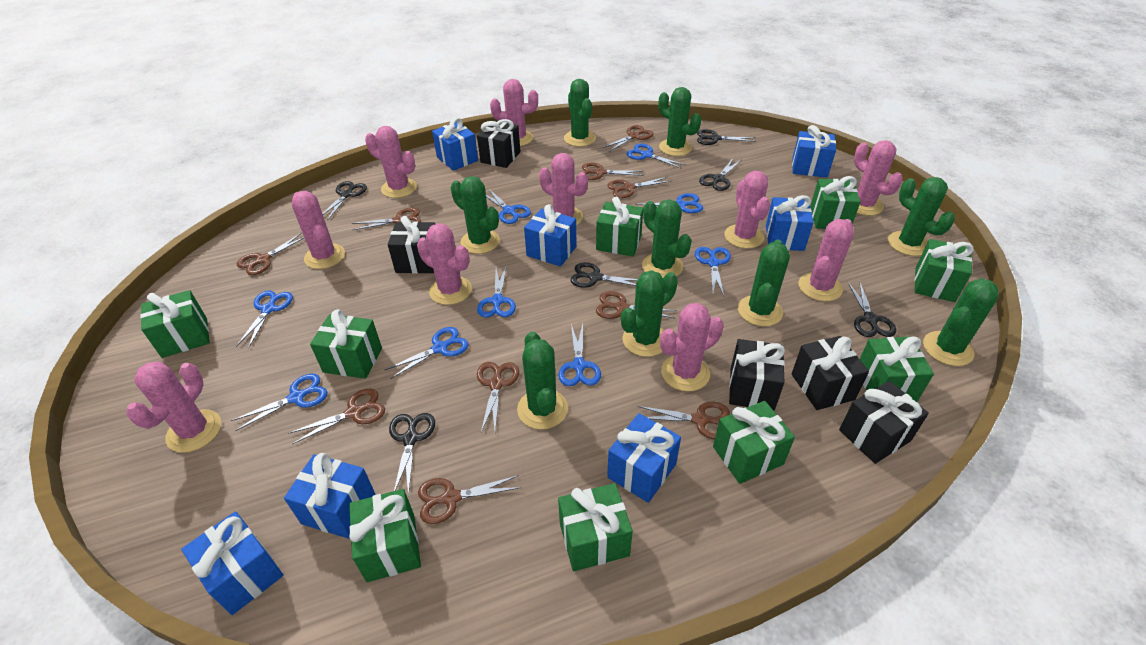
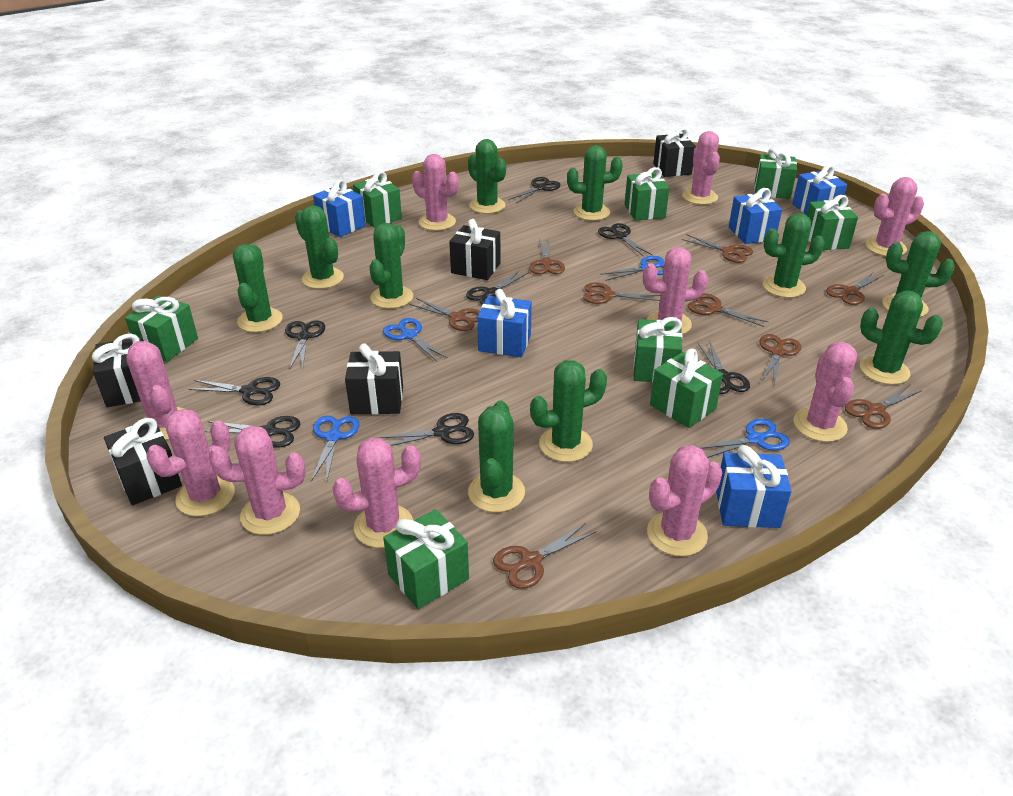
black scissors: 6 -> 8
blue gift: 7 -> 5
blue scissors: 9 -> 4
brown scissors: 10 -> 9
green cactus: 9 -> 10
green gift: 9 -> 8

